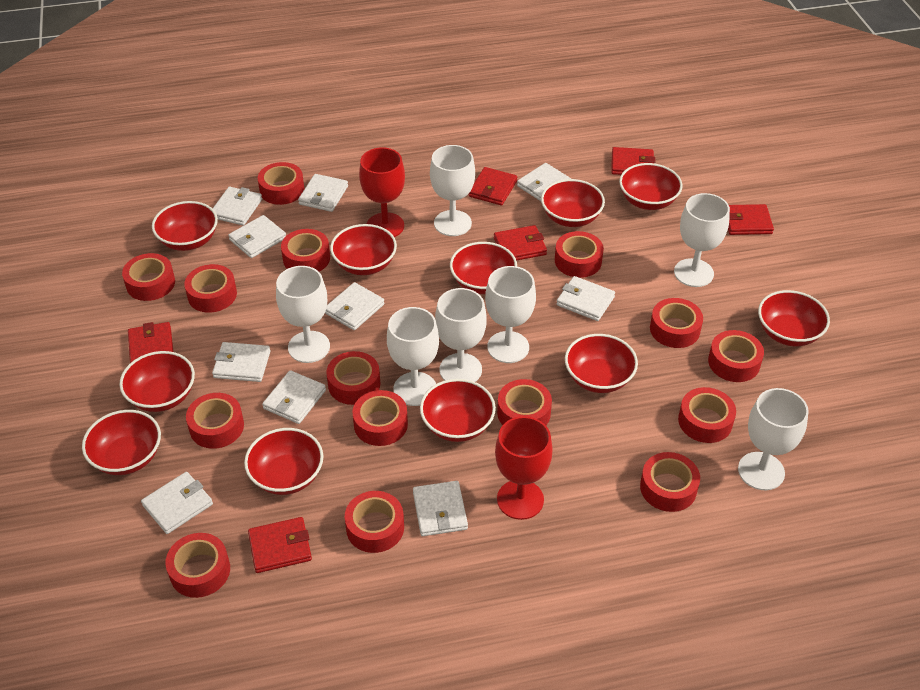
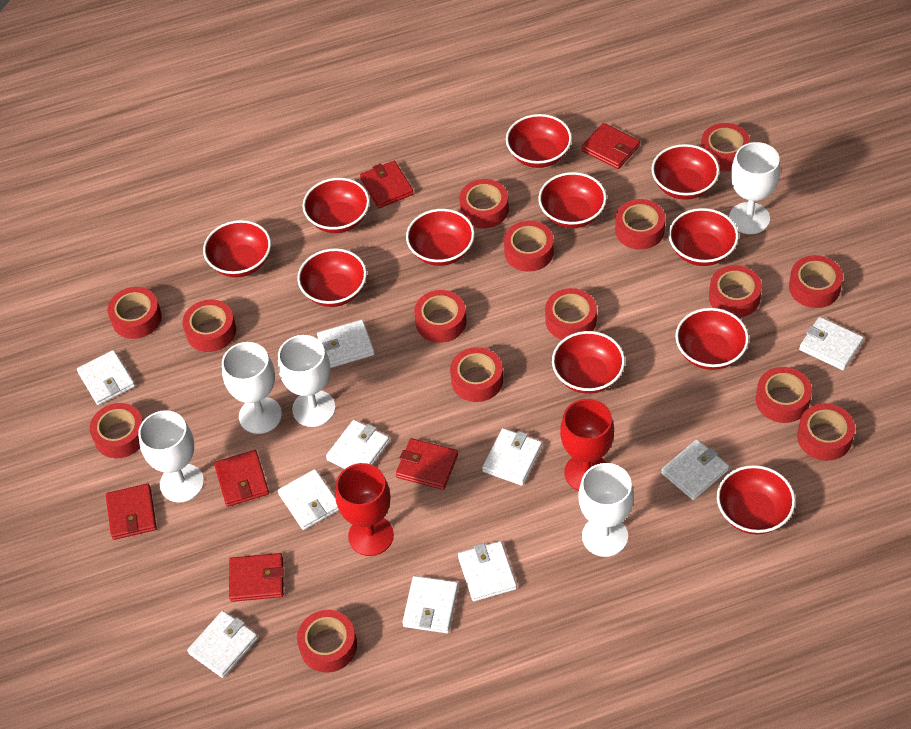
white goblet: 7 -> 5

